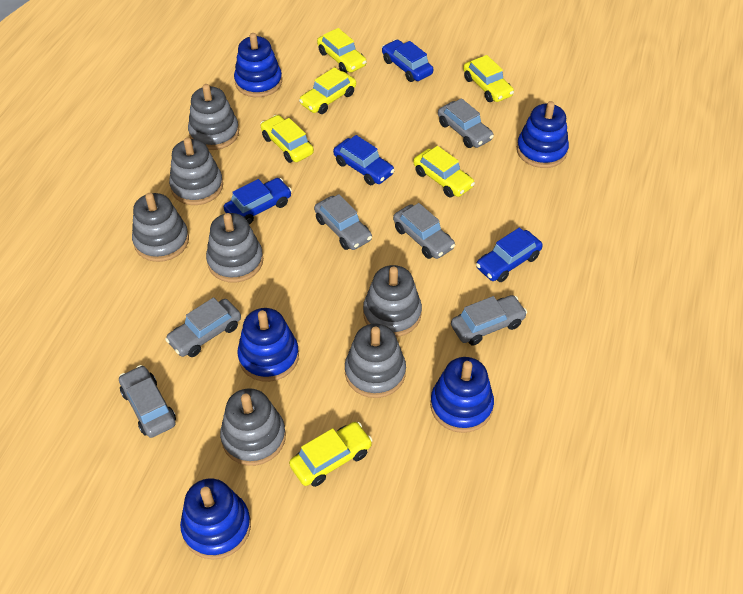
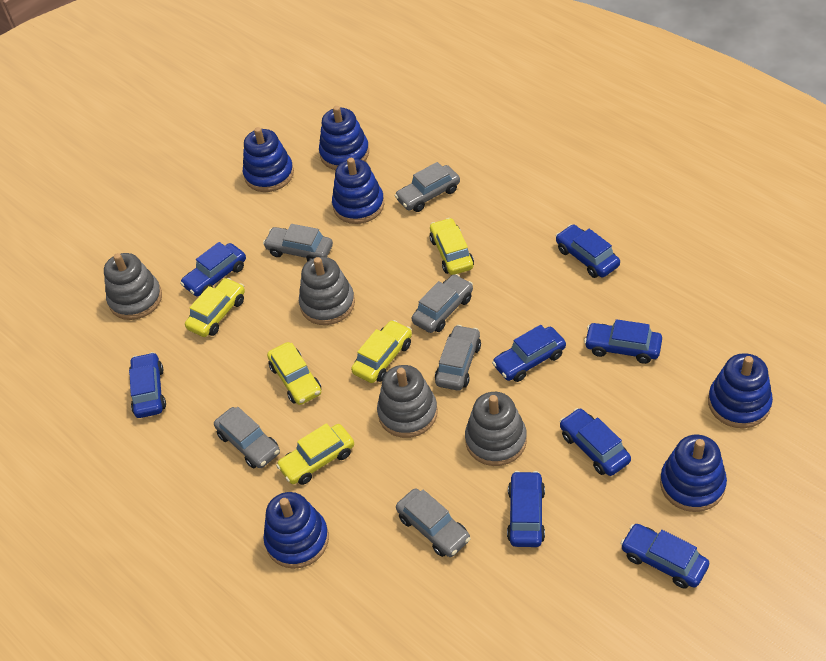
blue car: 4 -> 8
blue stacking toy: 5 -> 6
grey stacking toy: 7 -> 4
yellow car: 6 -> 5

